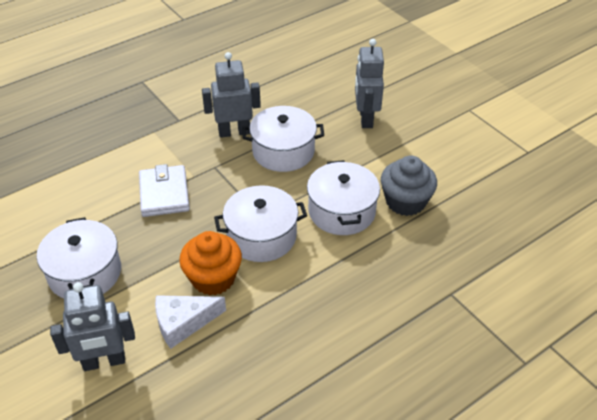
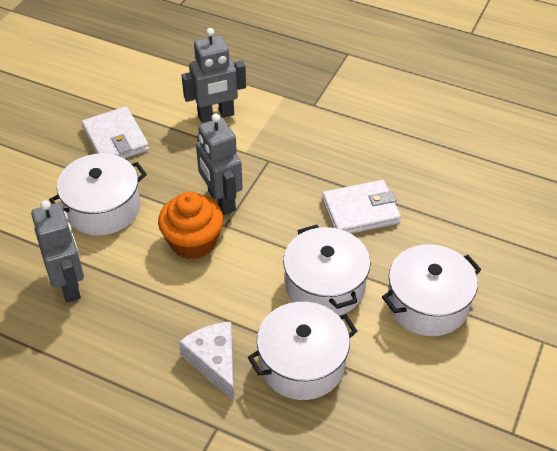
grey cupcake: 1 -> 0
white wallet: 1 -> 2

